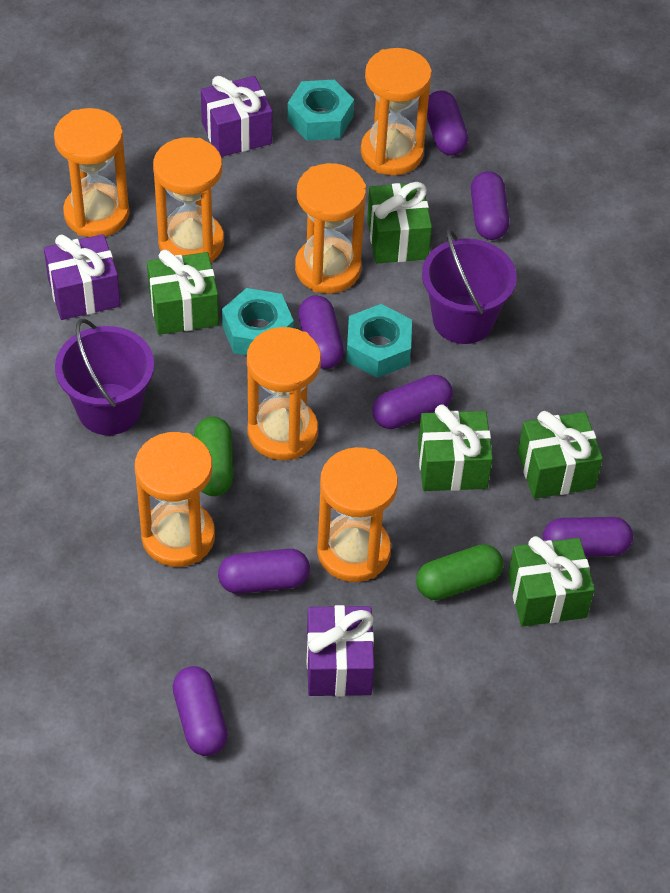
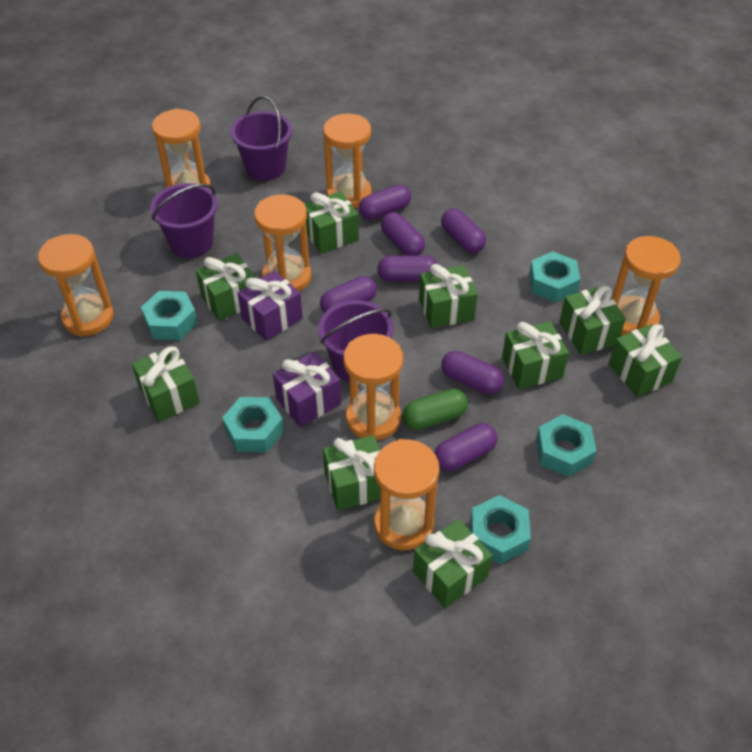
green capsule: 2 -> 1
green gift: 5 -> 9
purple bucket: 2 -> 3
purple gift: 3 -> 2
turquoise nut: 3 -> 5

